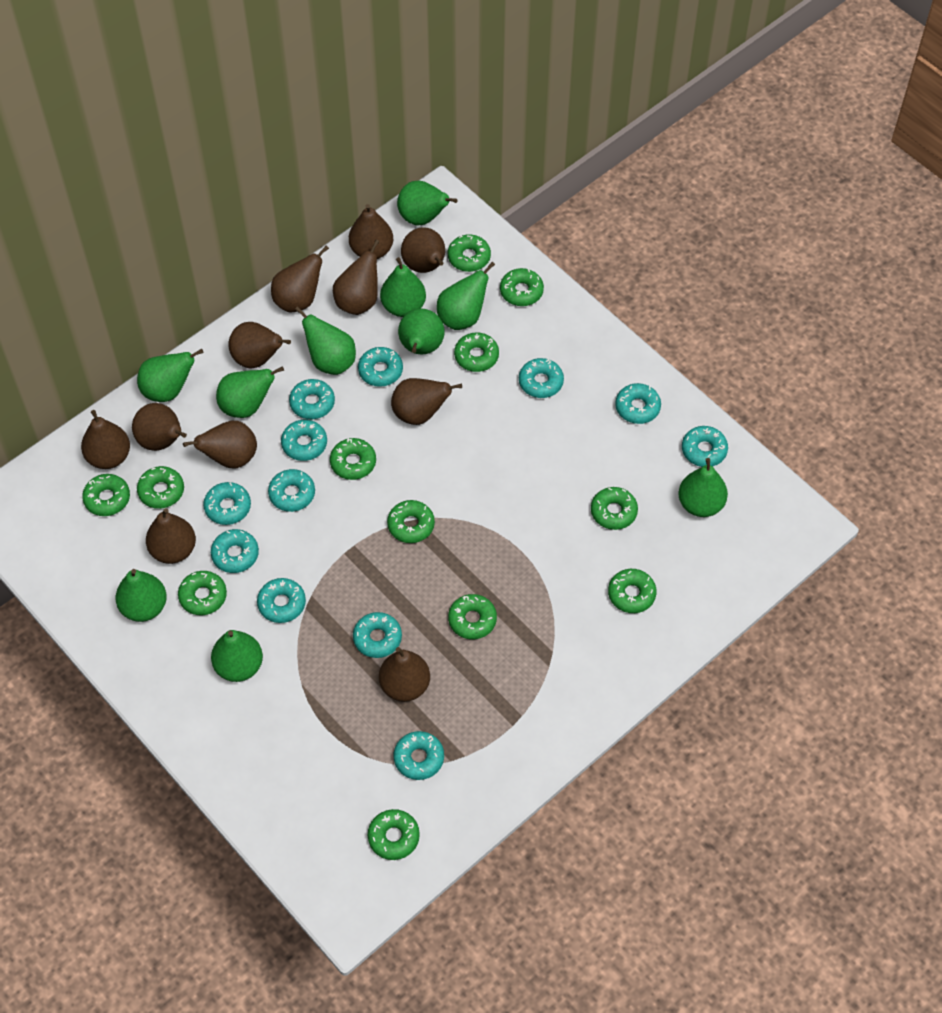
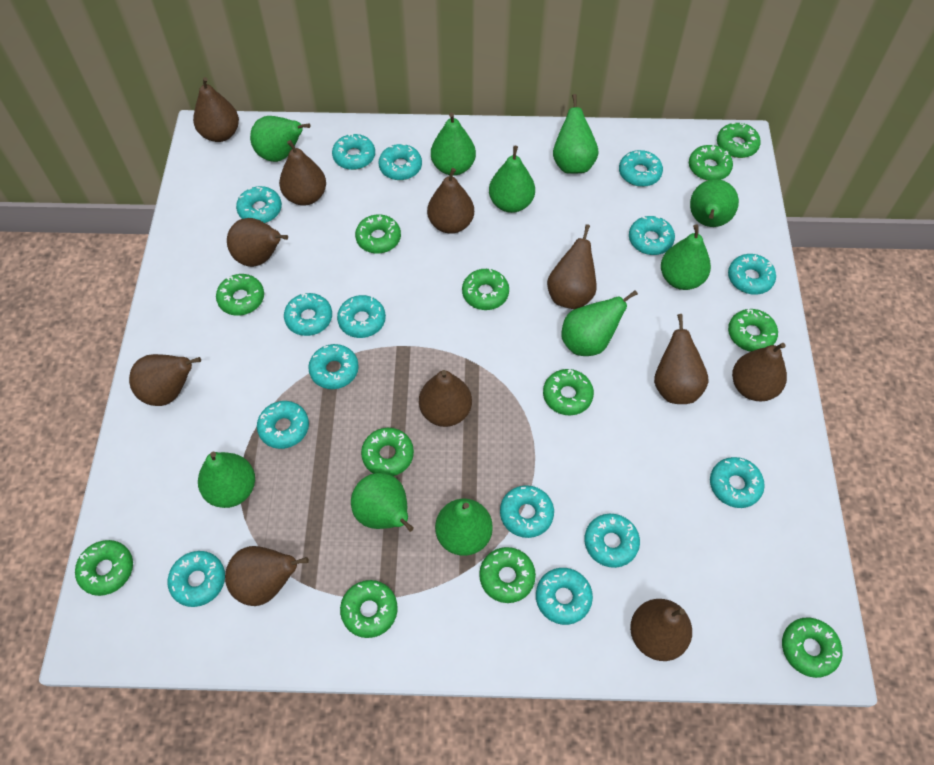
turquoise donut: 12 -> 15

